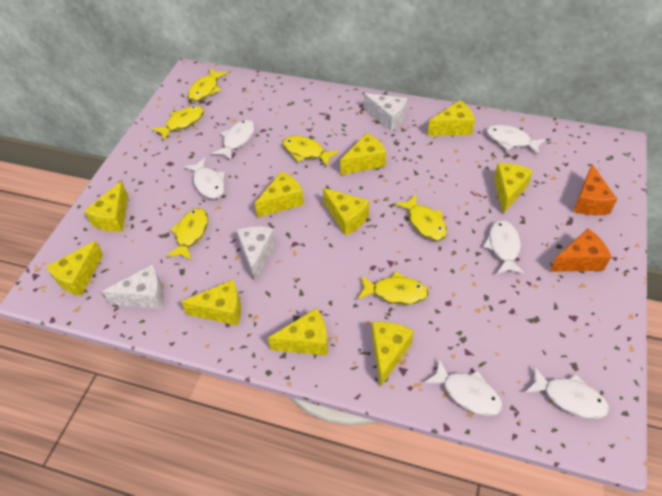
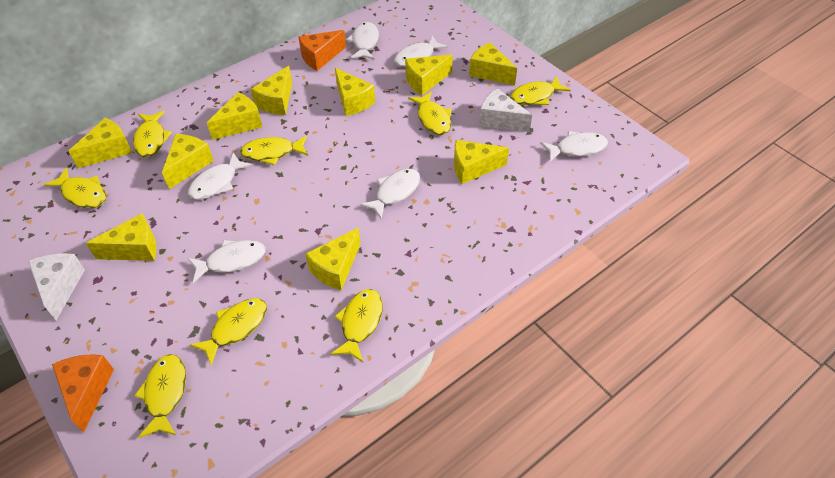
white cheese: 3 -> 2
yellow fish: 6 -> 8

